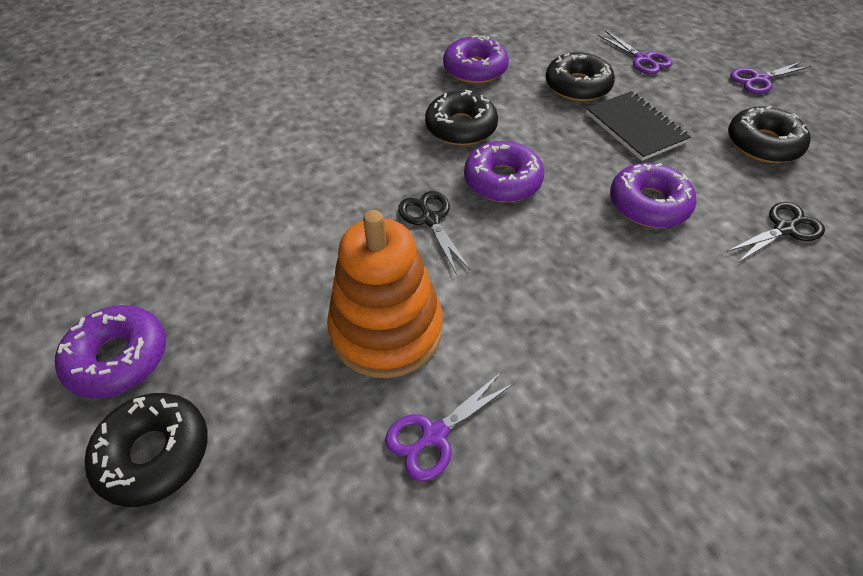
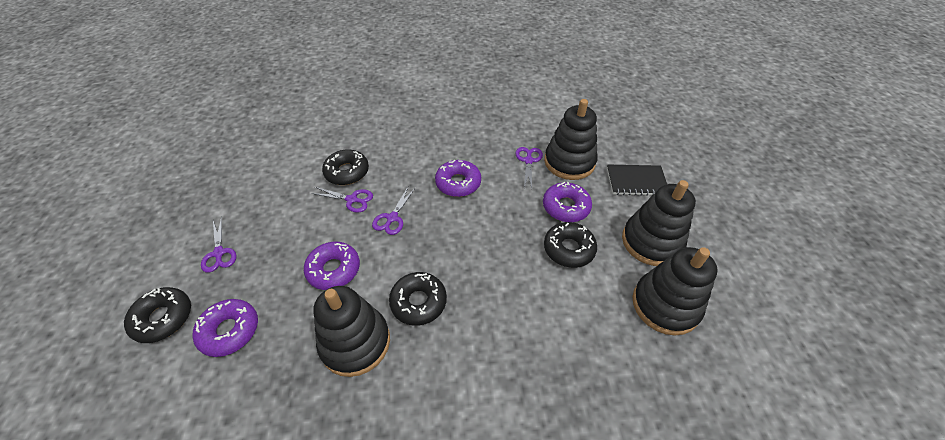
black scissors: 2 -> 0
black stacking toy: 0 -> 4
orange stacking toy: 1 -> 0
purple scissors: 3 -> 4

